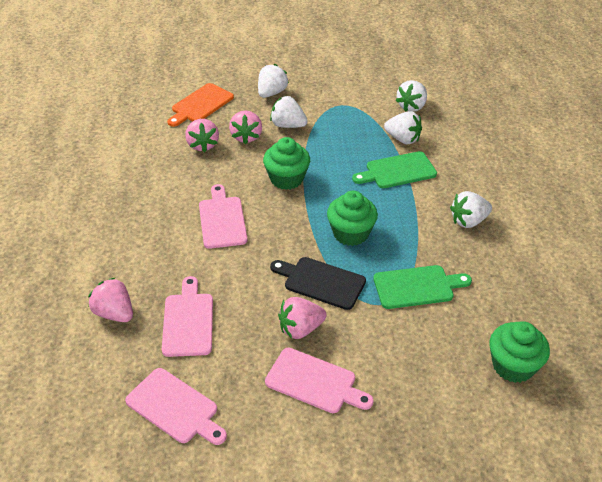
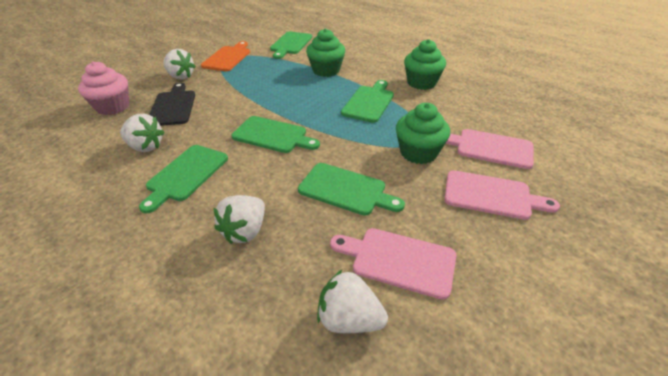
green cutting board: 2 -> 5
pink cupcake: 0 -> 1
pink cutting board: 4 -> 3
pink strawberry: 4 -> 0
white strawberry: 5 -> 4

